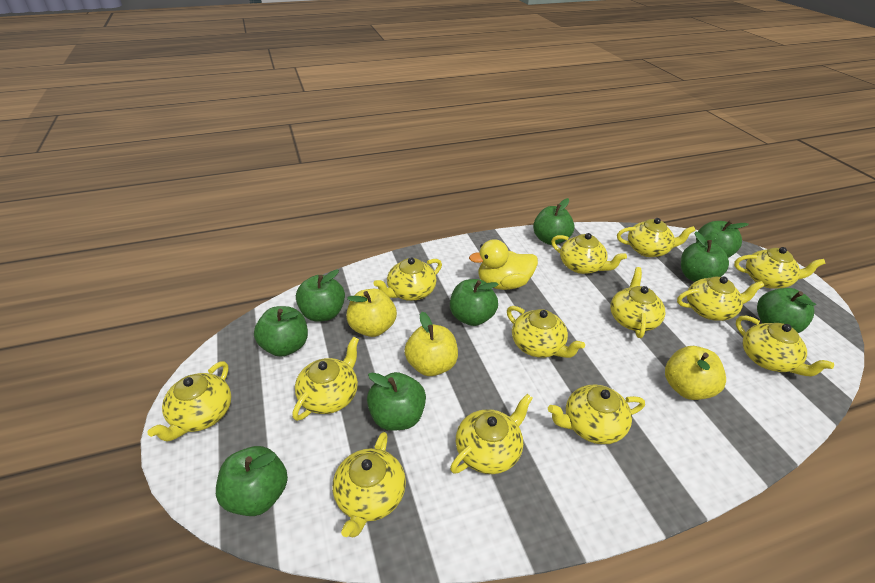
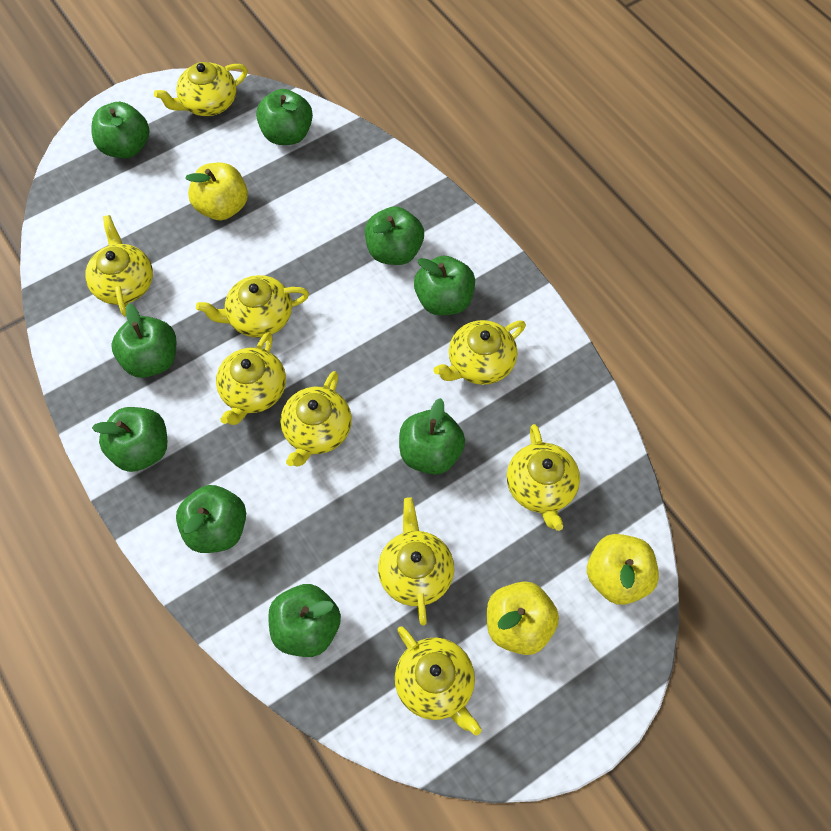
yellow duck: 1 -> 0
yellow teapot: 13 -> 9

